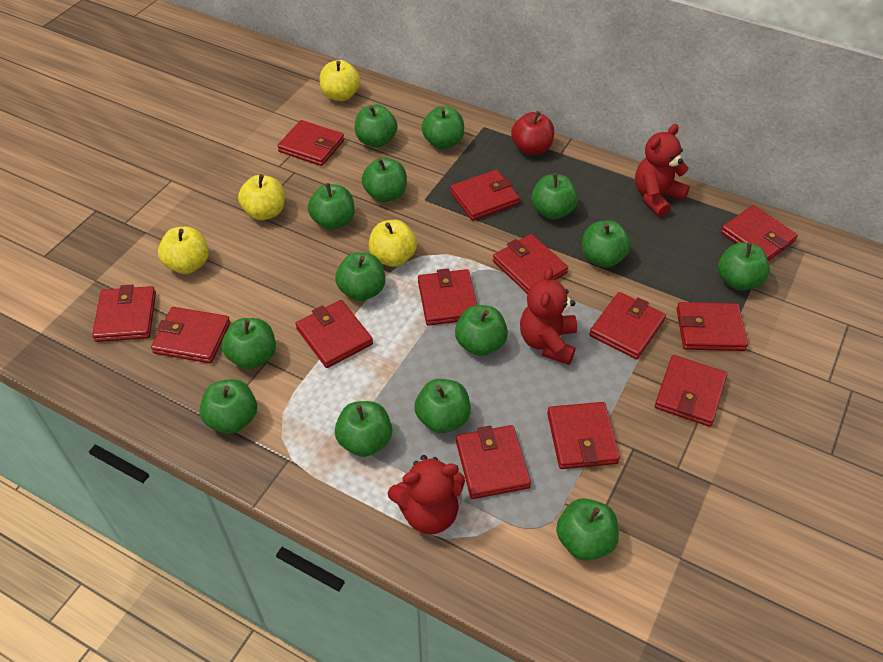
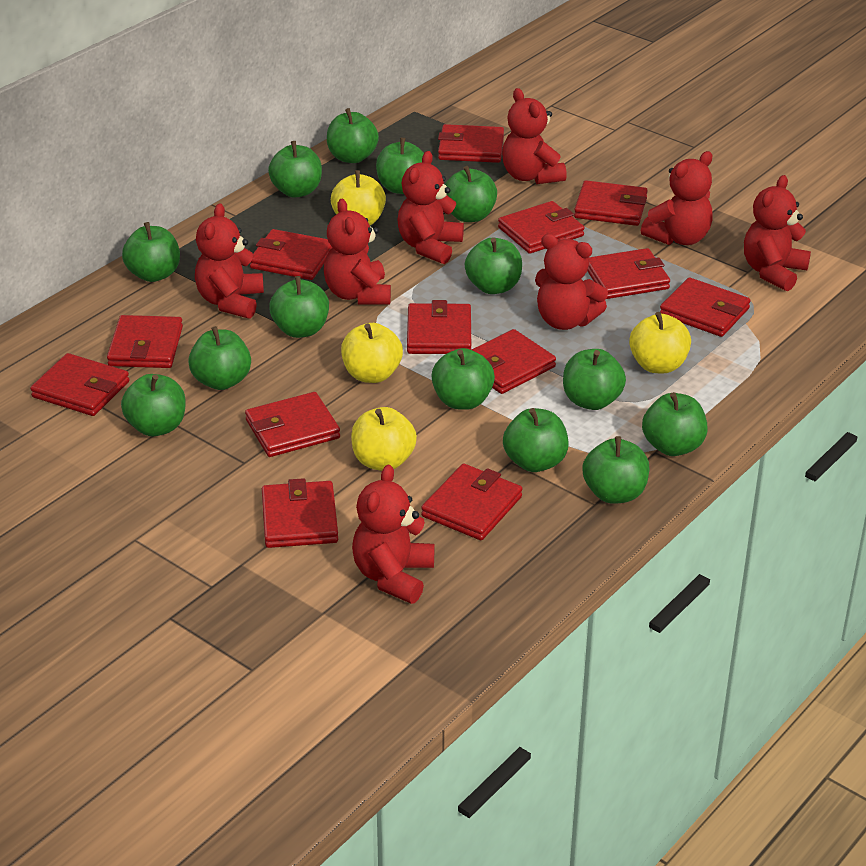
red apple: 1 -> 0
red teddy bear: 3 -> 8

